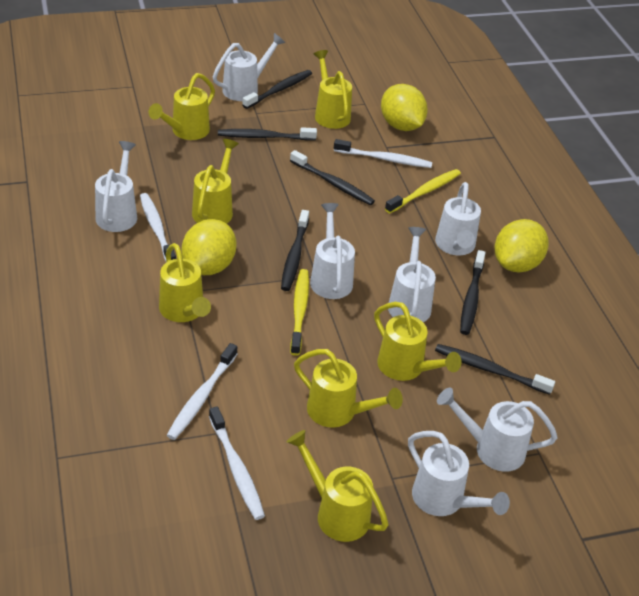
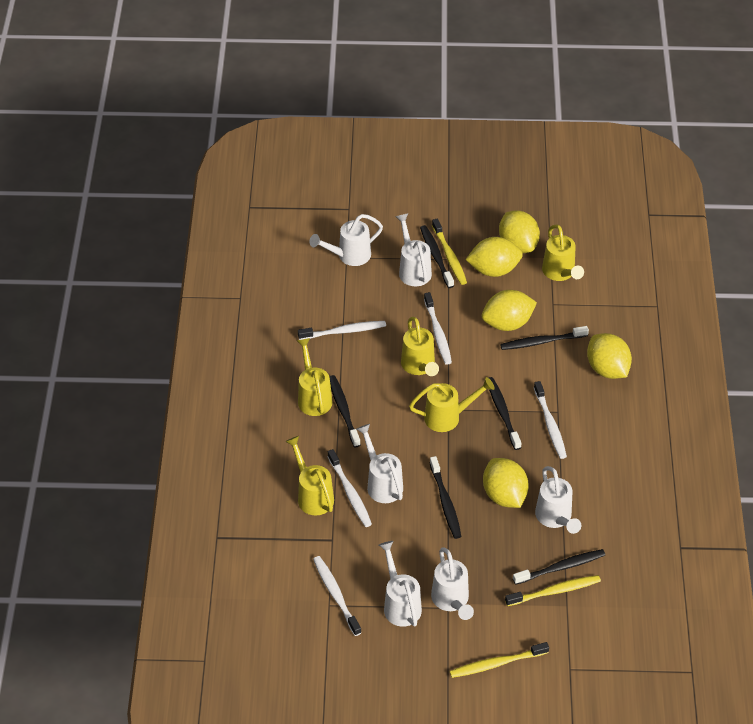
white toothbrush: 4 -> 5
white watering can: 7 -> 6
yellow lemon: 3 -> 5
yellow toothbrush: 2 -> 3
yellow watering can: 7 -> 5

